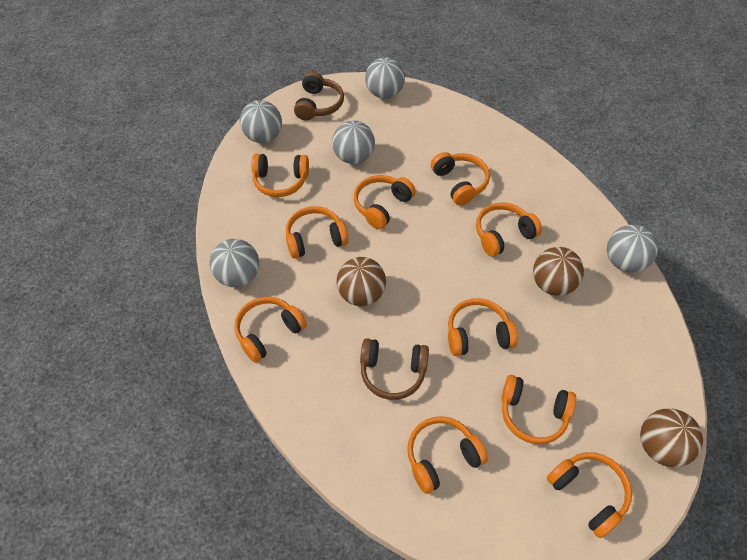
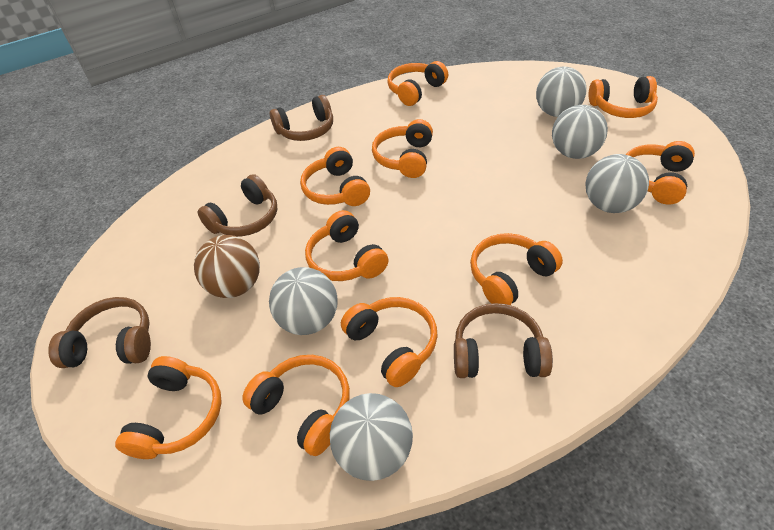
brown ball: 3 -> 1
brown headphones: 2 -> 4

